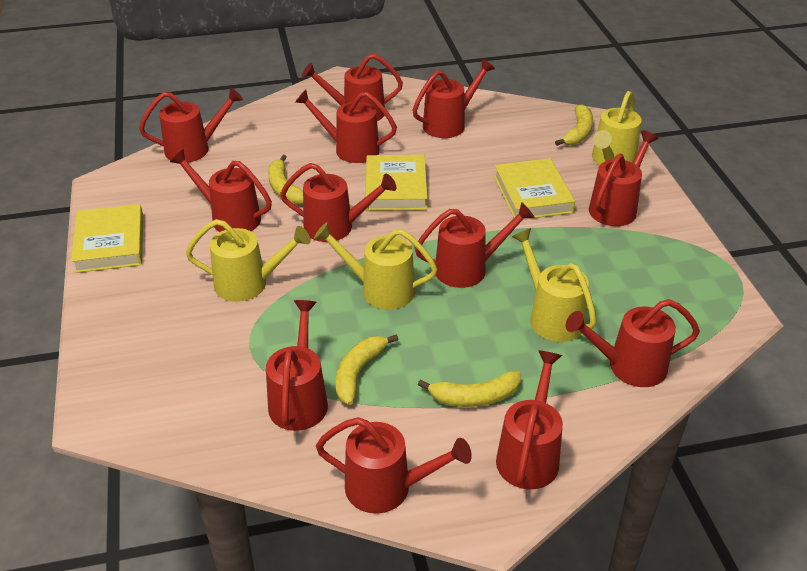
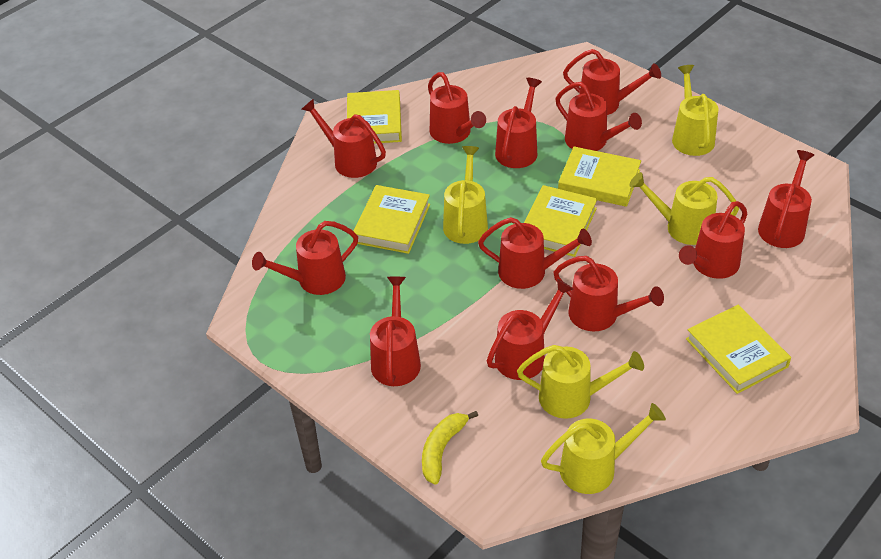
yellow banana: 4 -> 1
yellow book: 3 -> 5
yellow watering can: 4 -> 5

